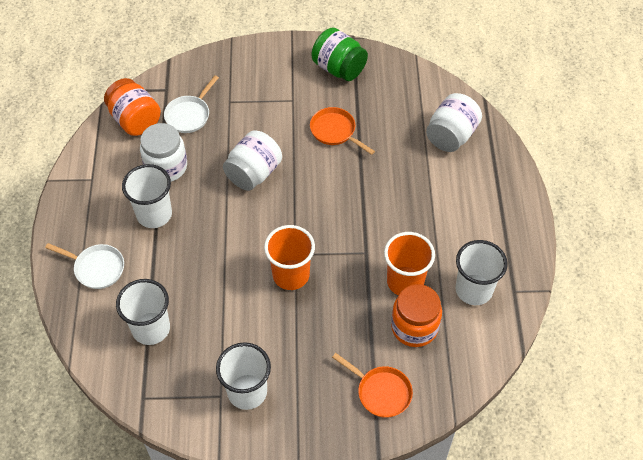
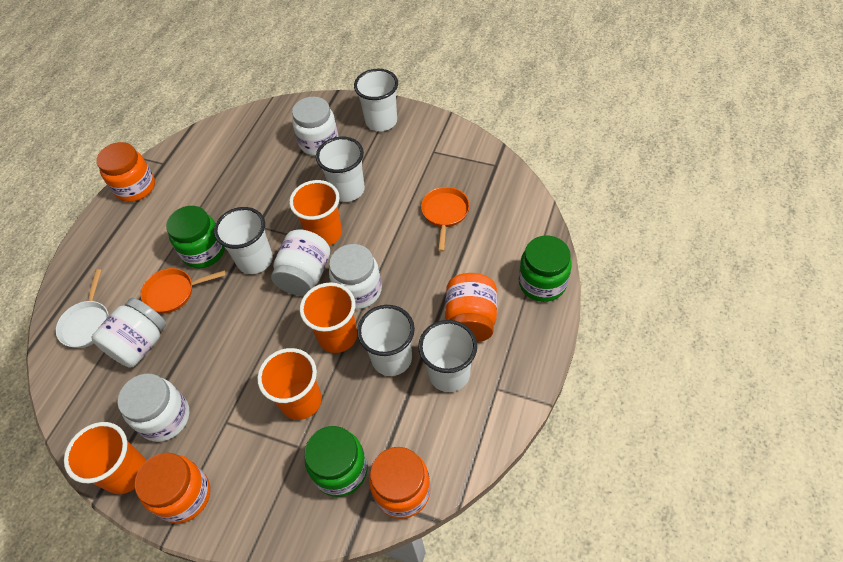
green jar: 1 -> 3
orange cup: 2 -> 4
orange jar: 2 -> 4
white cup: 4 -> 5
white jar: 3 -> 5
white pan: 2 -> 1

